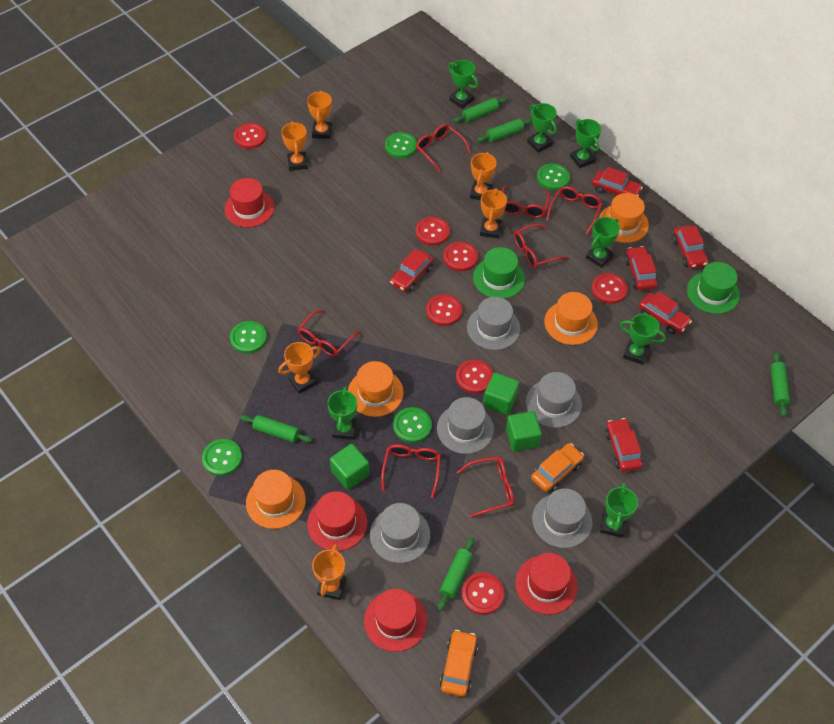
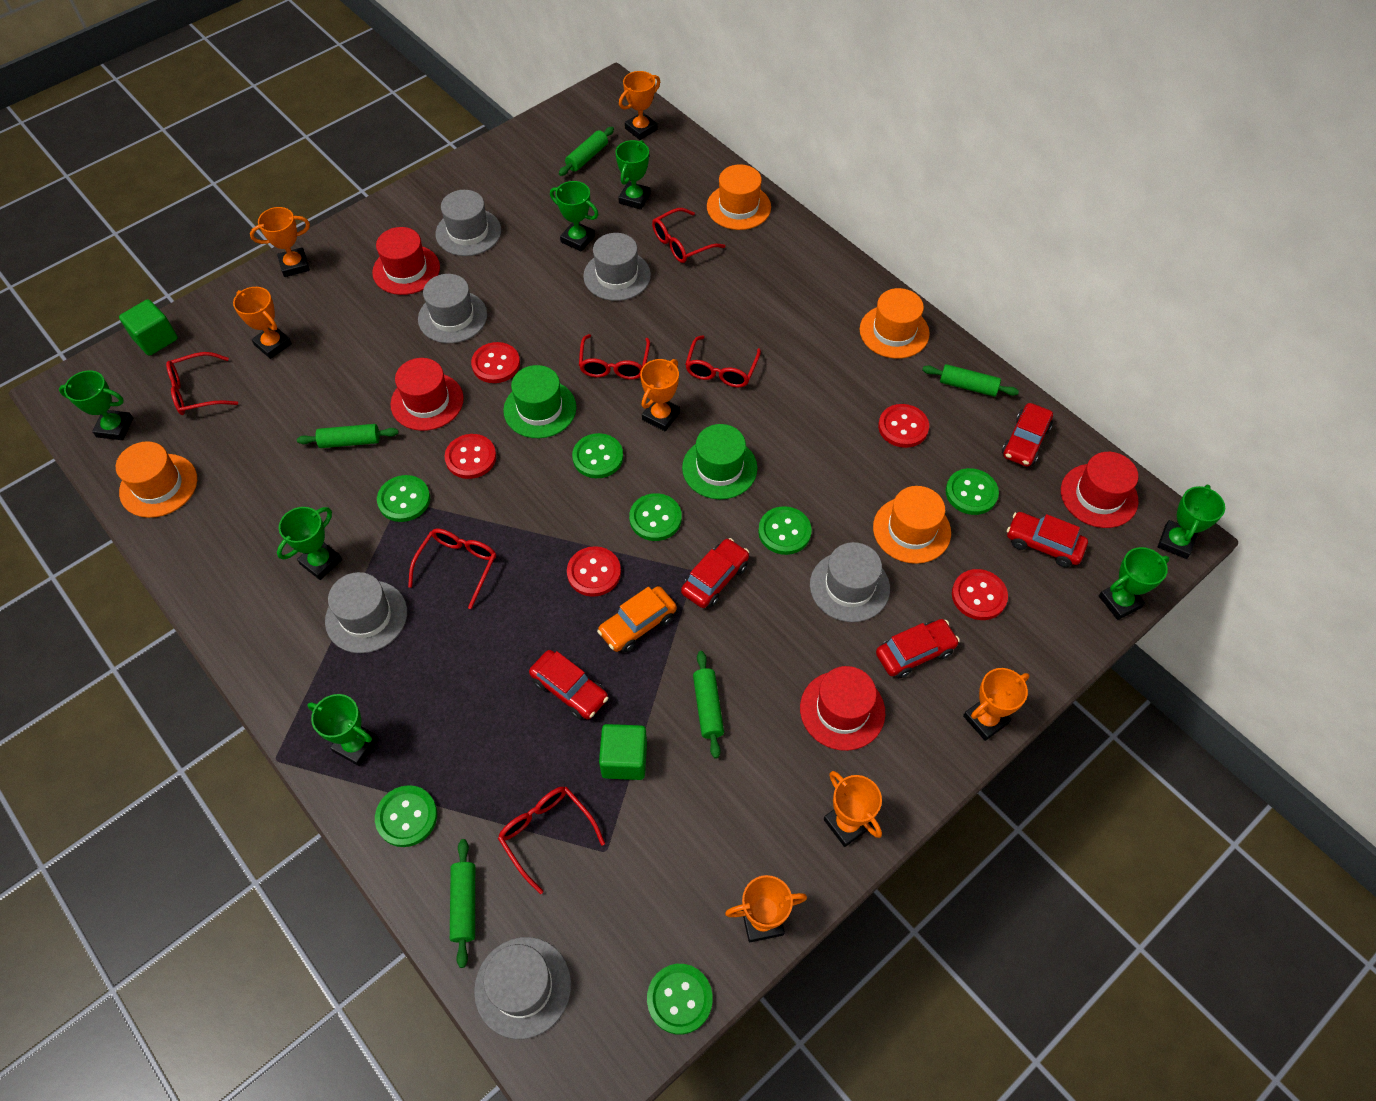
green button: 5 -> 7
green cube: 3 -> 2
grey hat: 5 -> 6
orange car: 2 -> 1
orange trophy: 6 -> 7
red button: 7 -> 5
red car: 6 -> 5
red glasses: 7 -> 6

